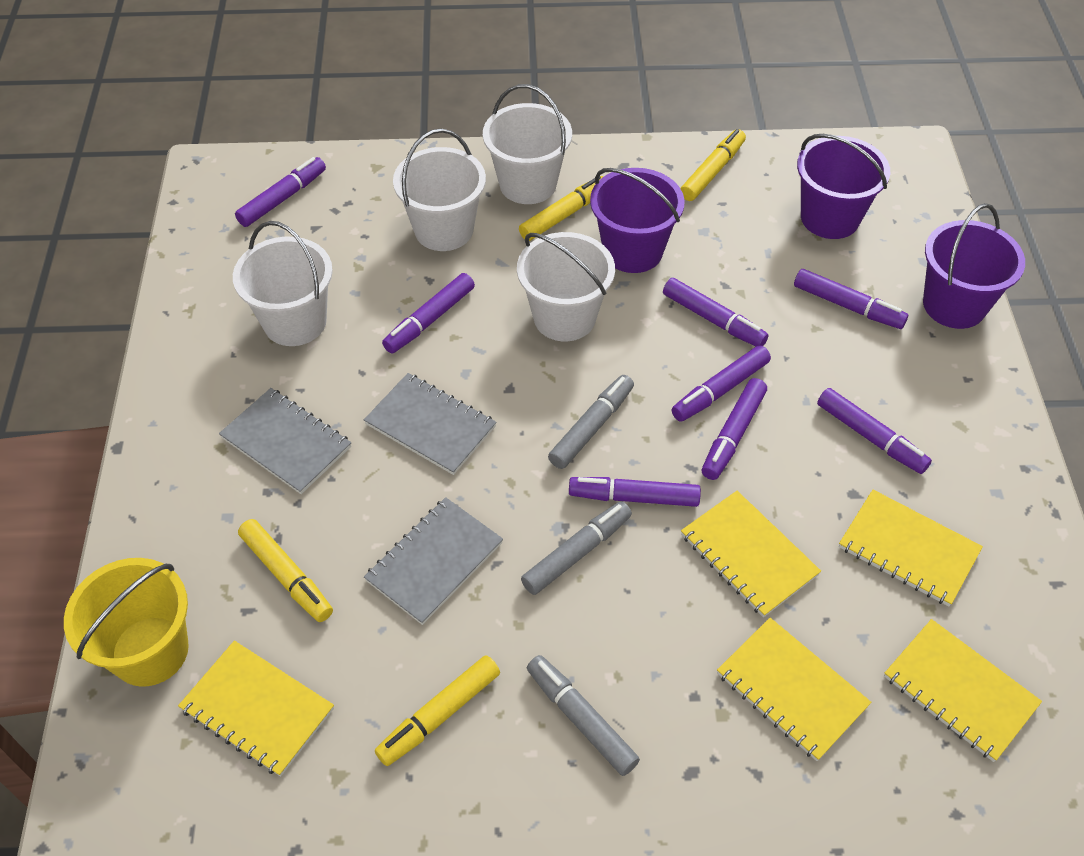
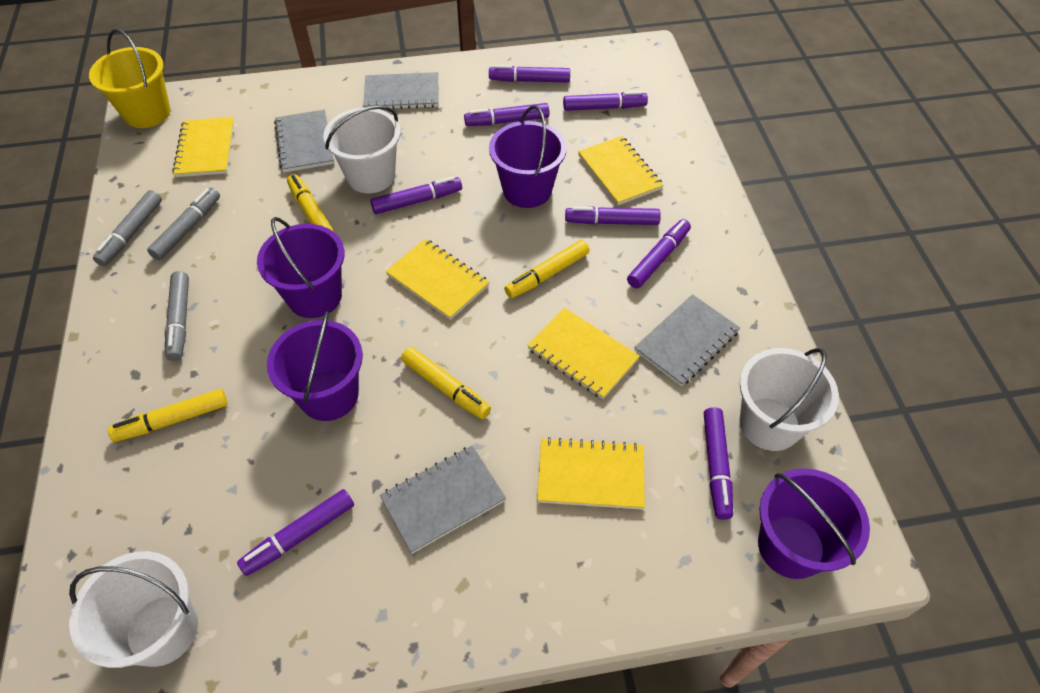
grey notebook: 3 -> 4
purple bucket: 3 -> 4
white bucket: 4 -> 3

